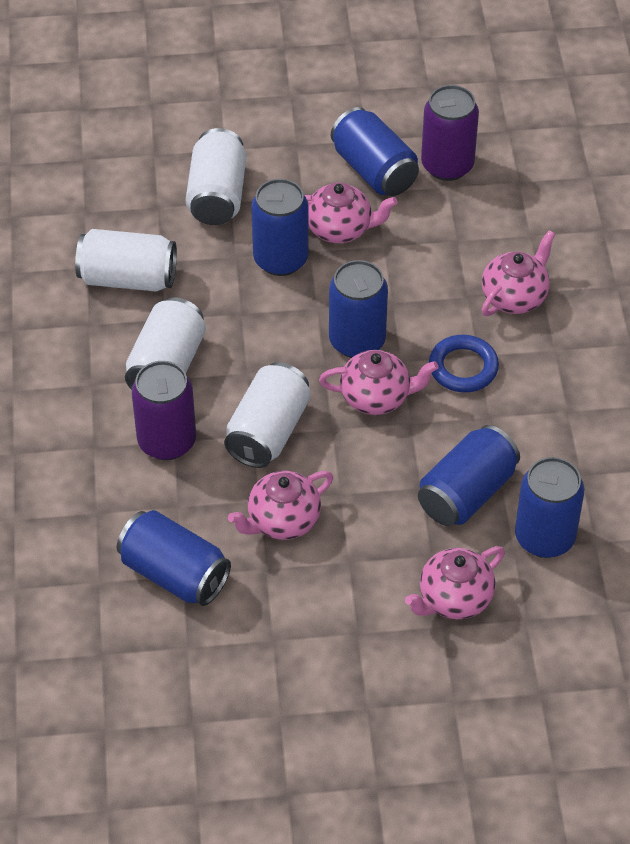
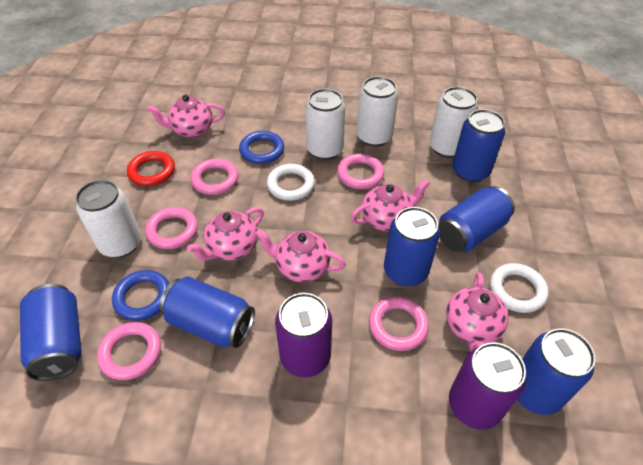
blue ring: 1 -> 2
pink ring: 0 -> 5
red ring: 0 -> 1
white ring: 0 -> 2

